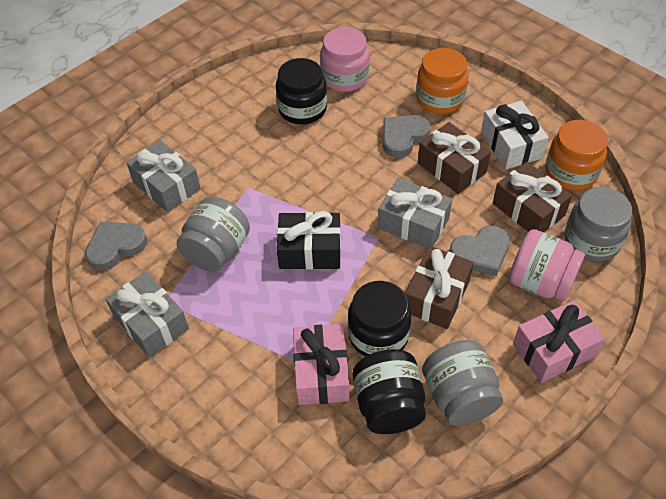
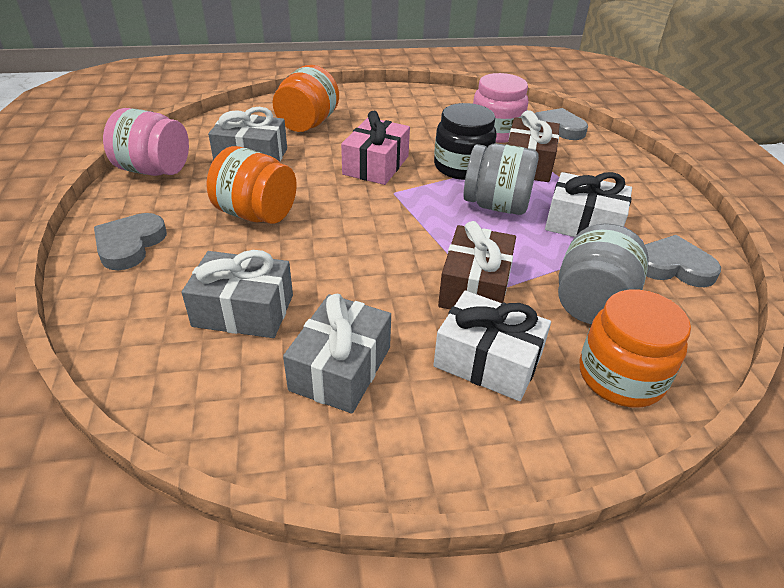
black gift: 1 -> 0
black jar: 3 -> 1
brown gift: 3 -> 2
grey jar: 3 -> 2
orange jar: 2 -> 3
pink gift: 2 -> 1
white gift: 1 -> 2

